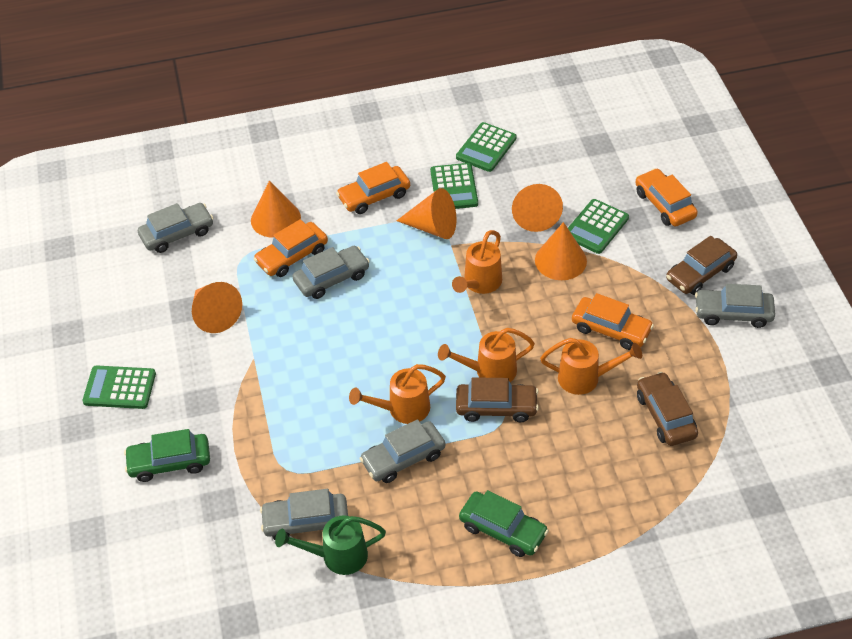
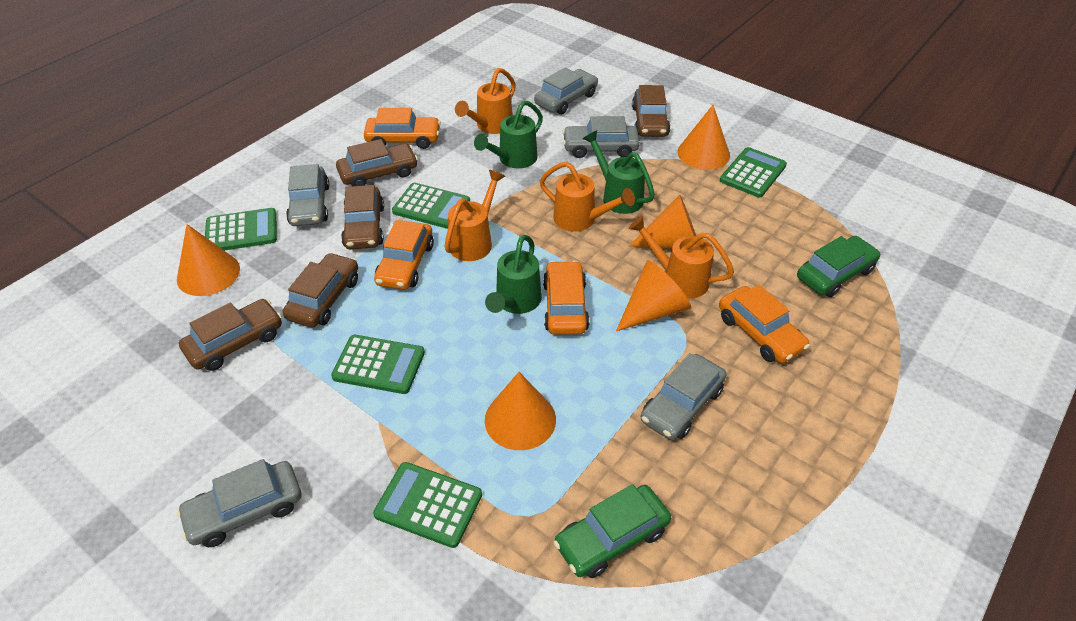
brown car: 3 -> 5
green calculator: 4 -> 5
green watering can: 1 -> 3

